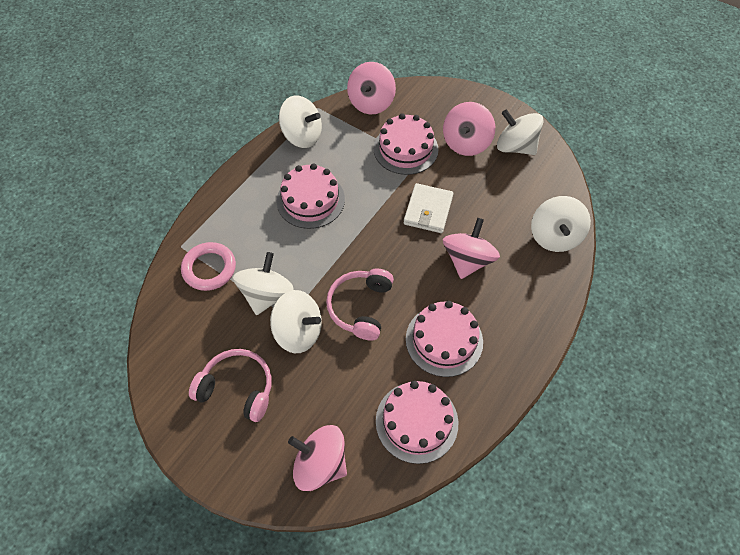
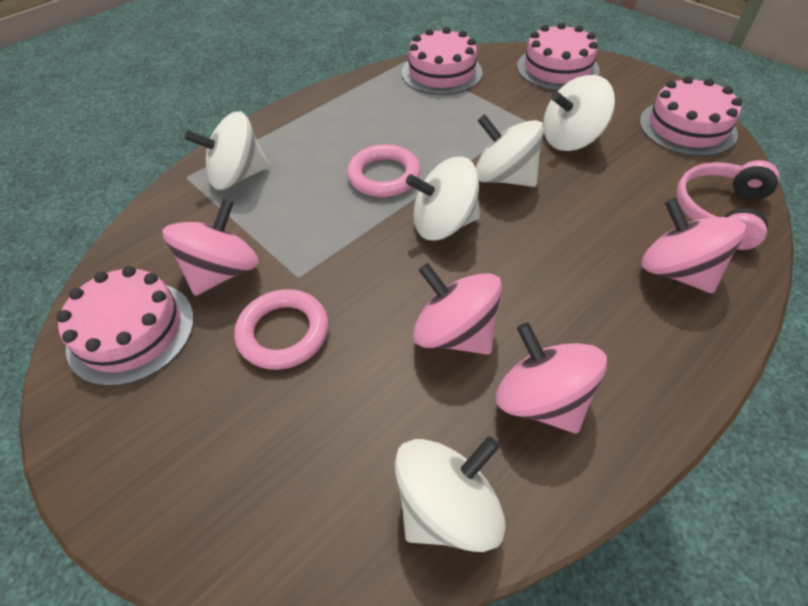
pink headphones: 2 -> 1
pink ring: 1 -> 2
white wallet: 1 -> 0

